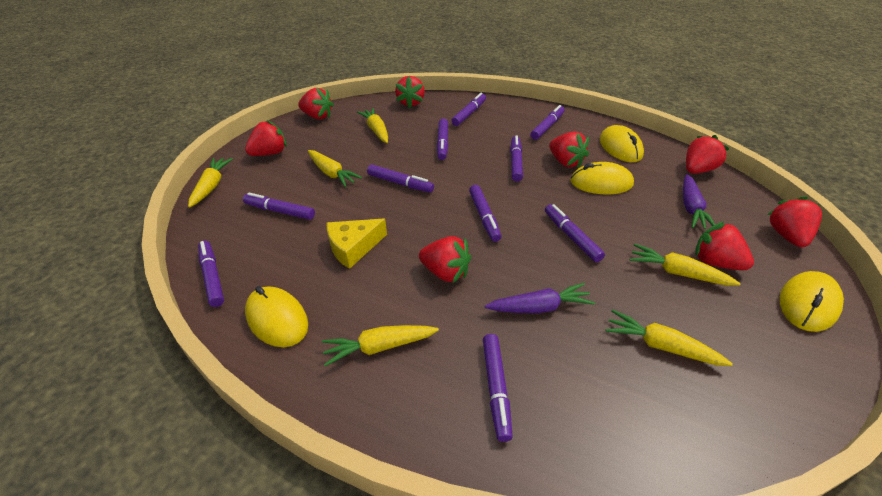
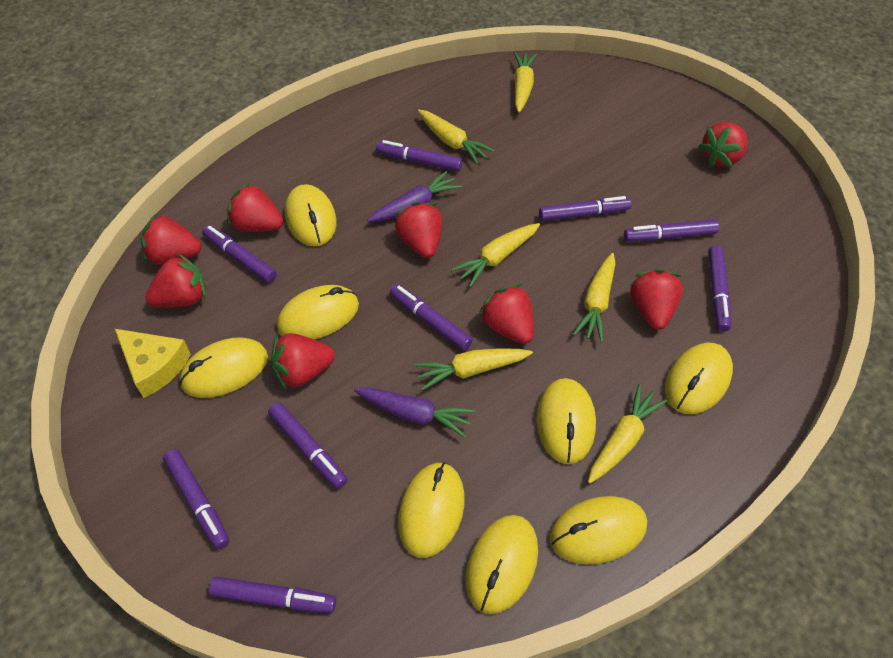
purple marker: 10 -> 9
yellow mouse: 4 -> 8

